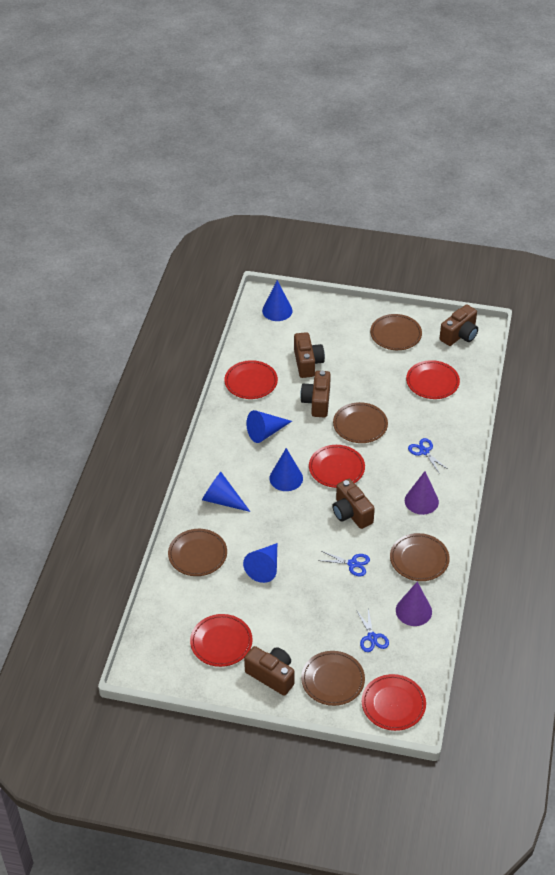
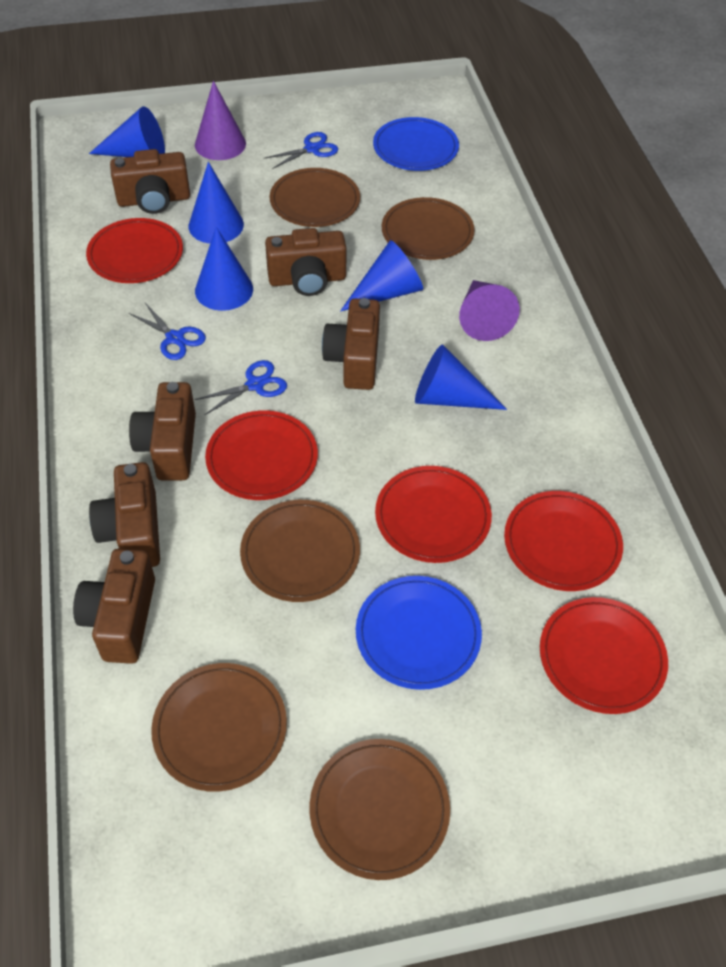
blue plate: 0 -> 2
brown camera: 5 -> 6

